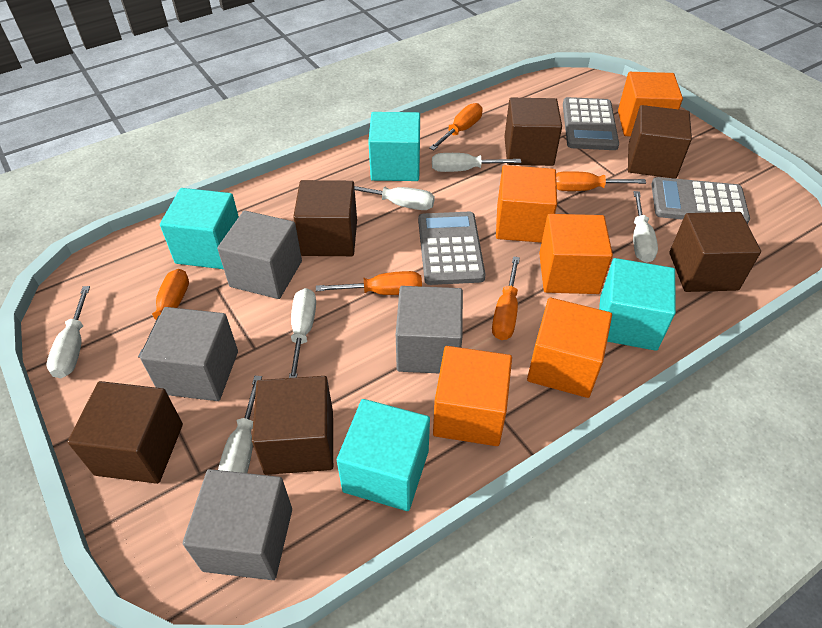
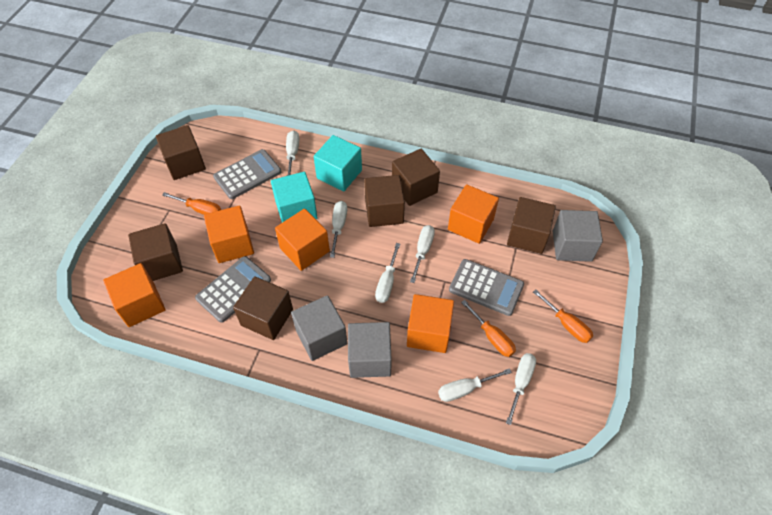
grey cube: 4 -> 3
orange screwdriver: 5 -> 3
turquoise cube: 4 -> 2

